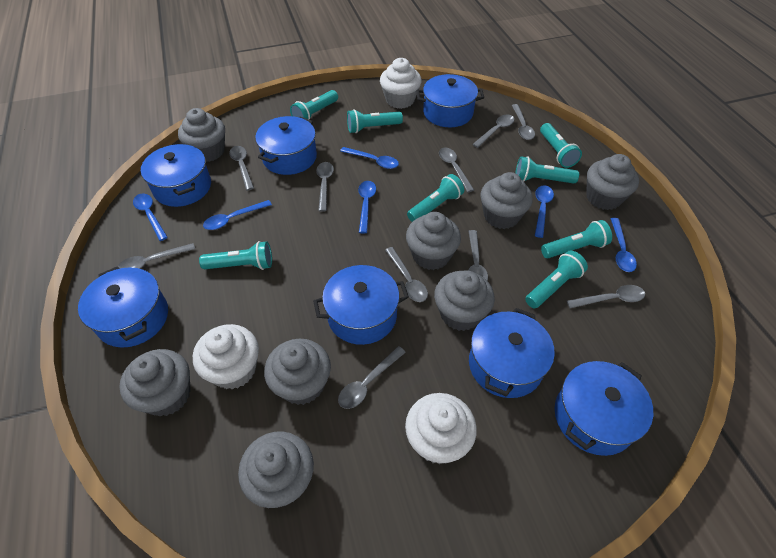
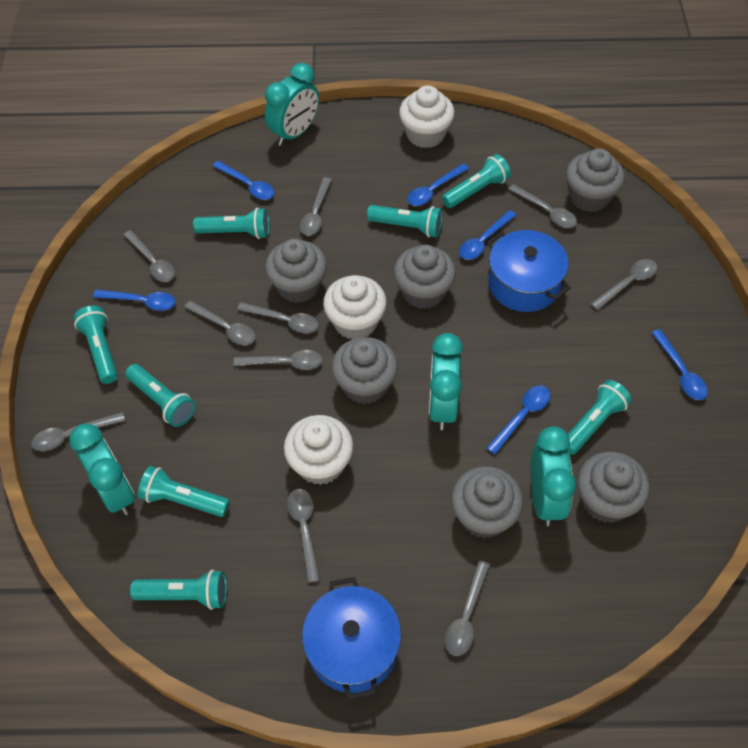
blue pot: 7 -> 2
grey cupcake: 8 -> 6
turquoise clock: 0 -> 4

